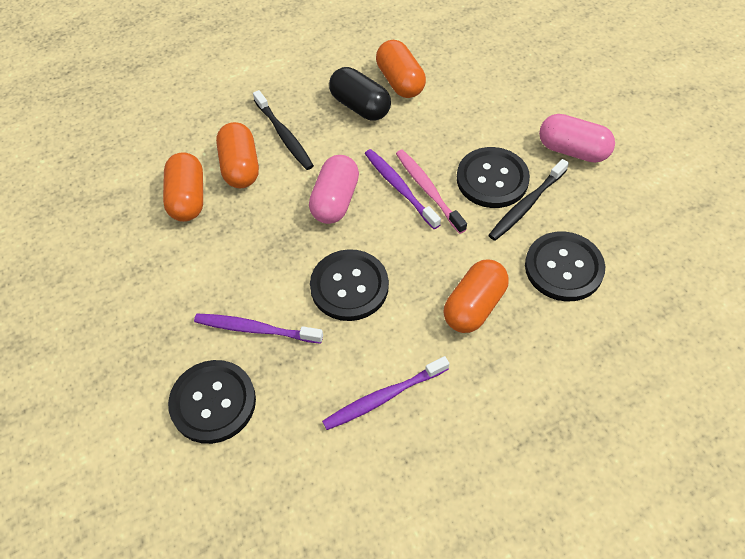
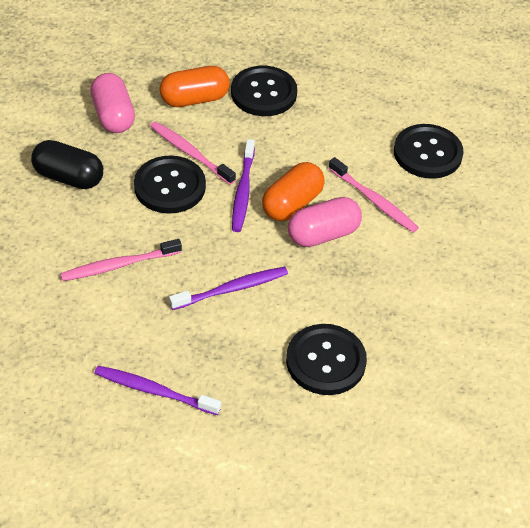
black toothbrush: 2 -> 0
orange capsule: 4 -> 2
pink toothbrush: 1 -> 3

